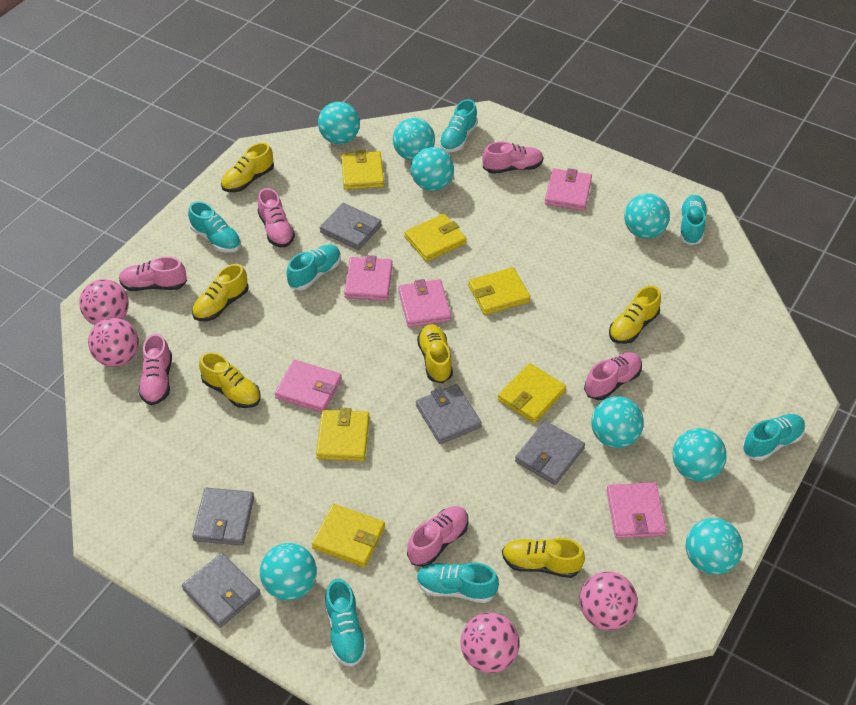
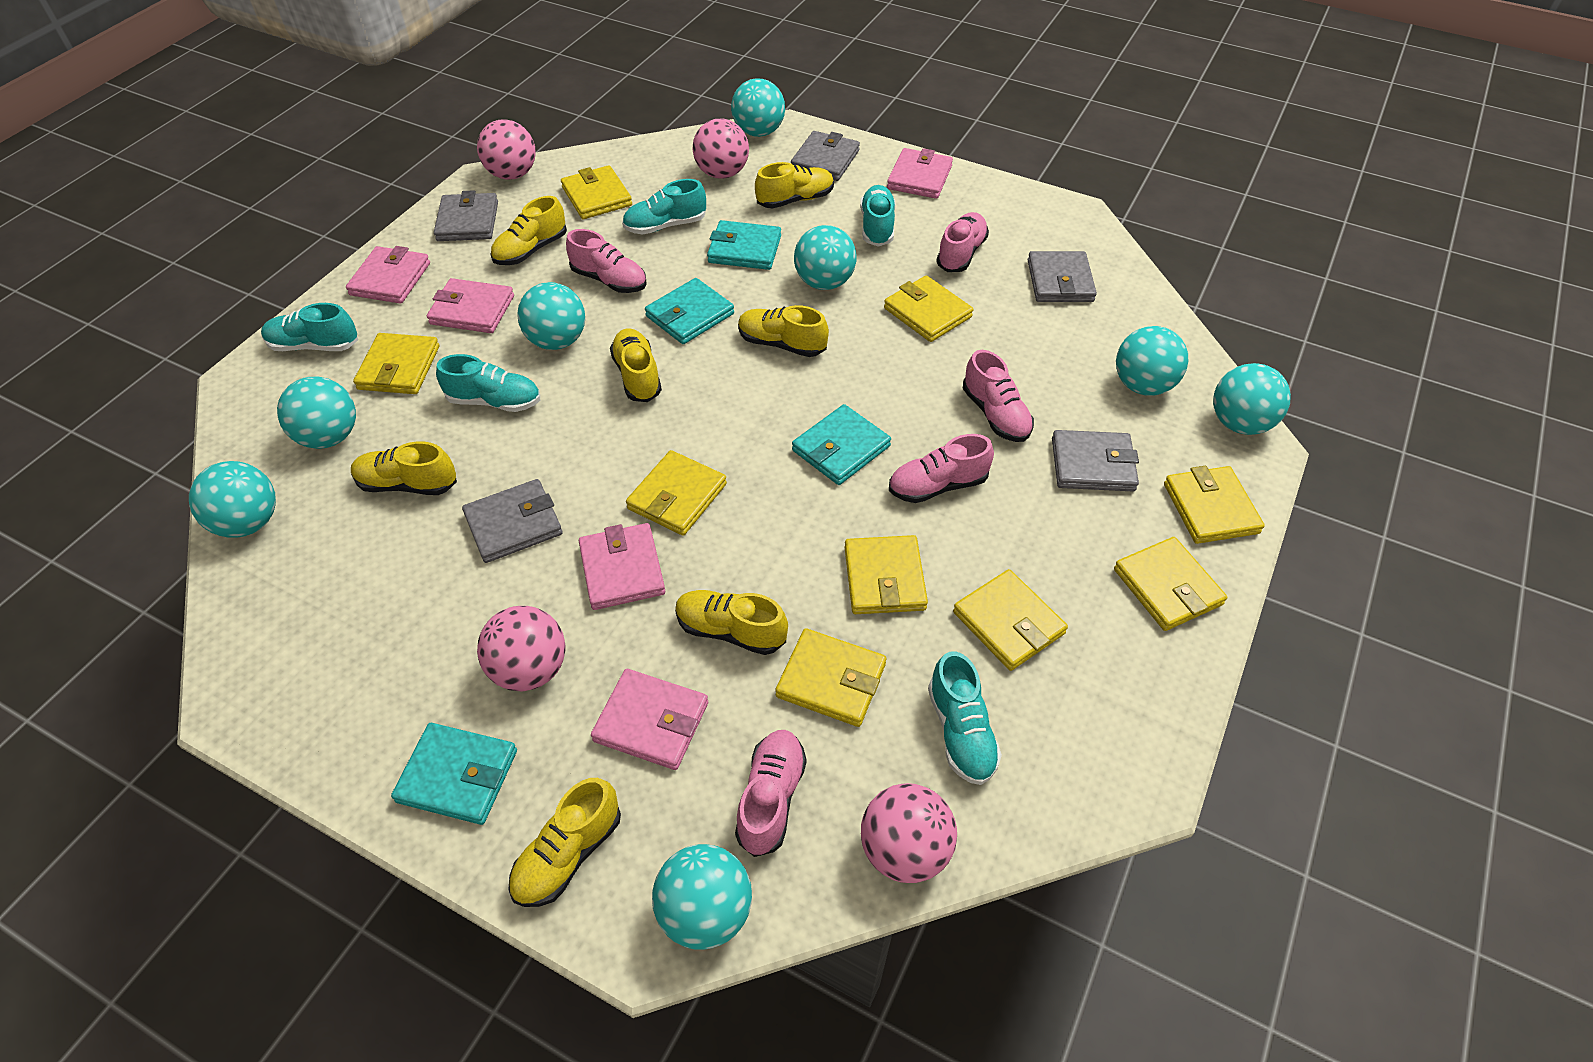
pink shoe: 6 -> 5
turquoise shoe: 7 -> 5
turquoise wallet: 0 -> 4
yellow shoe: 6 -> 7
yellow wallet: 6 -> 9

